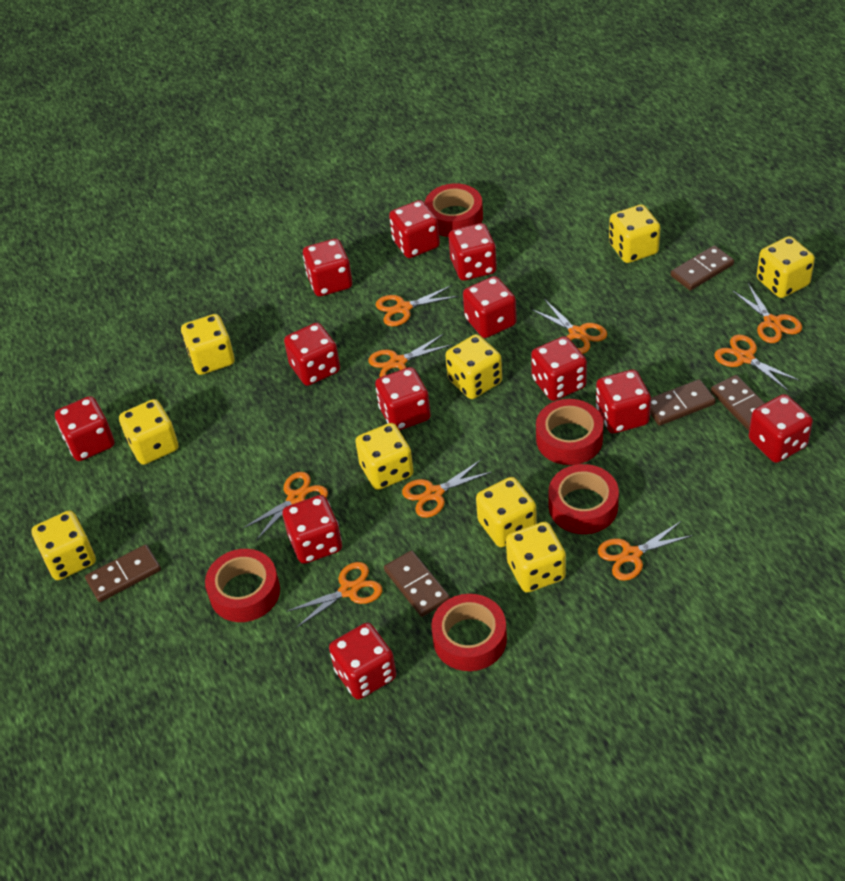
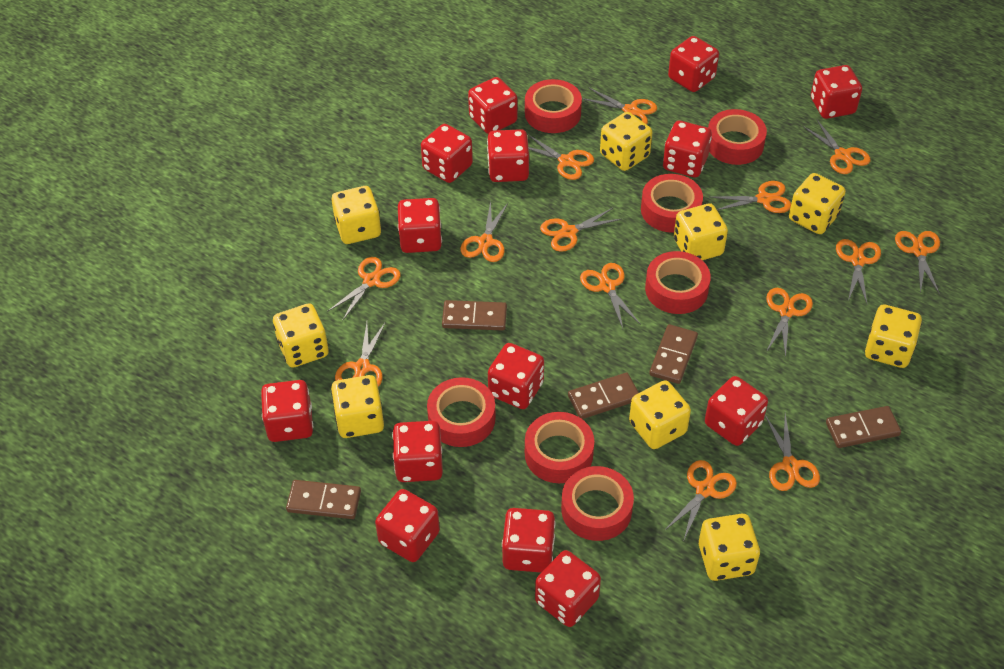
orange scissors: 9 -> 14
red dice: 12 -> 14
red tape: 5 -> 7

